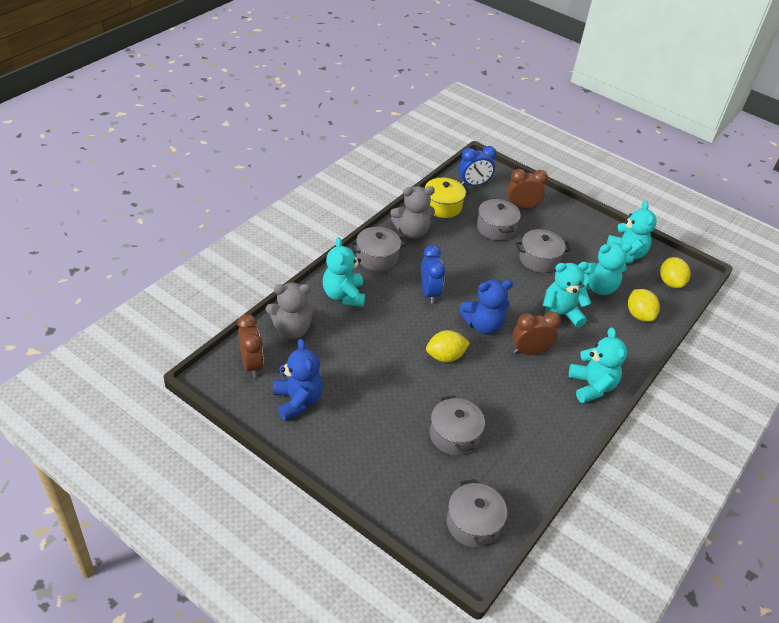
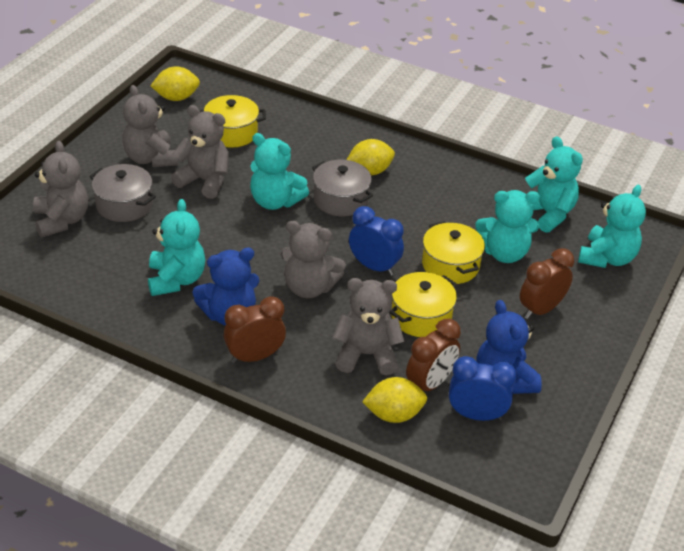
grey pot: 5 -> 2
grey teddy bear: 2 -> 5
yellow pot: 1 -> 3

